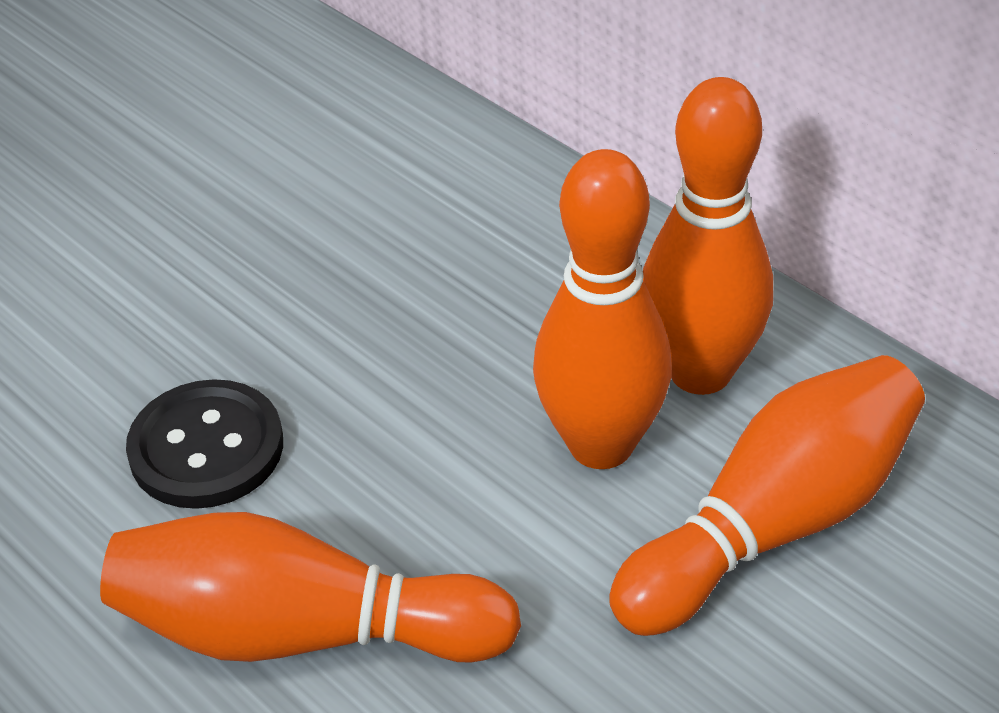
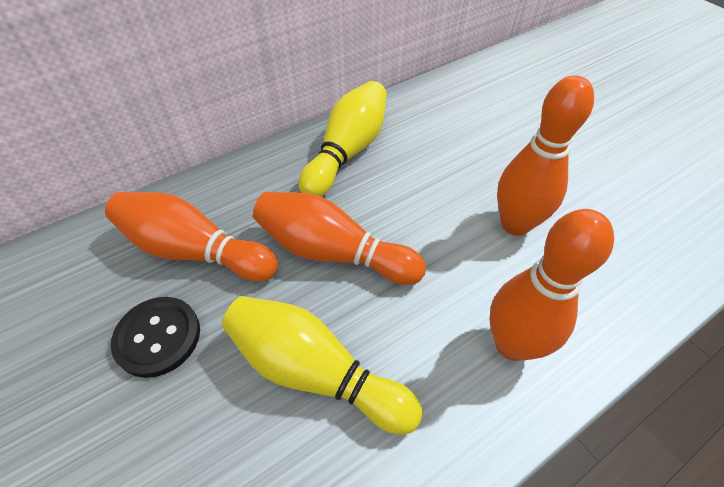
yellow bowling pin: 0 -> 2

